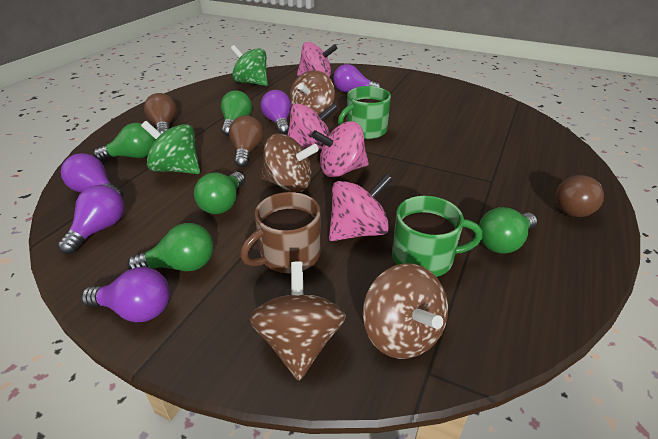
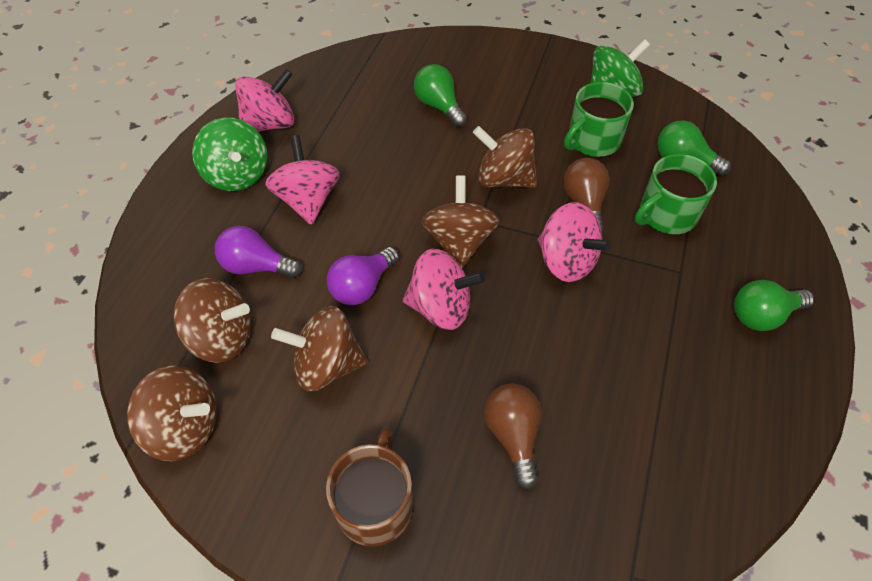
brown light bulb: 3 -> 2
brown spinning top: 4 -> 5
green light bulb: 5 -> 3
purple light bulb: 5 -> 2

